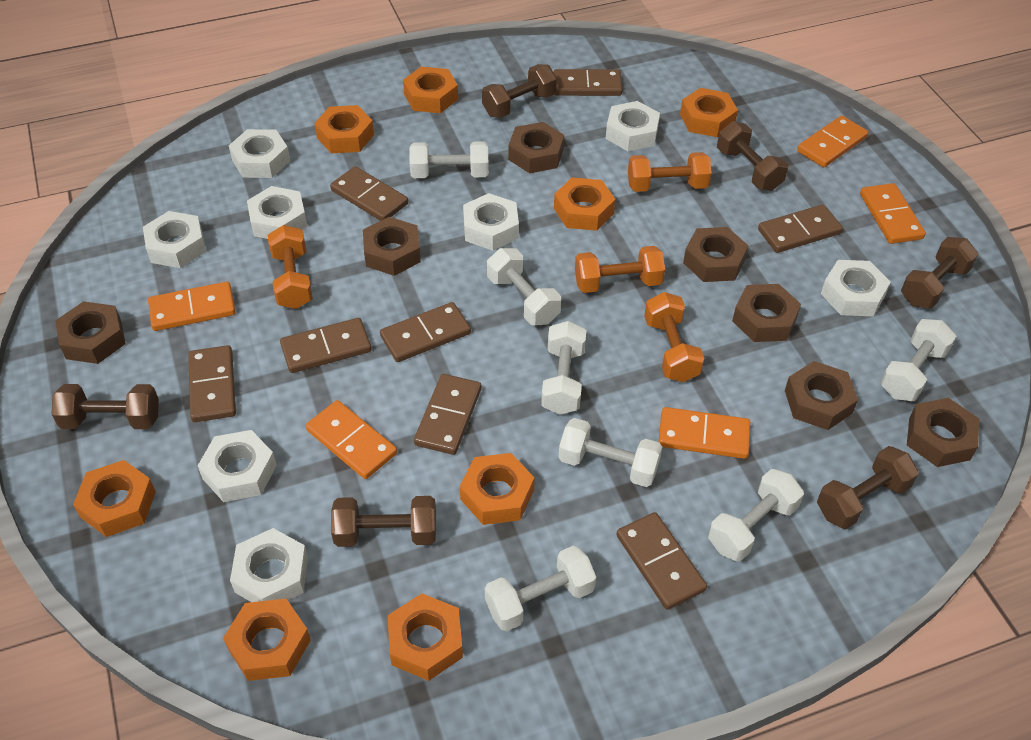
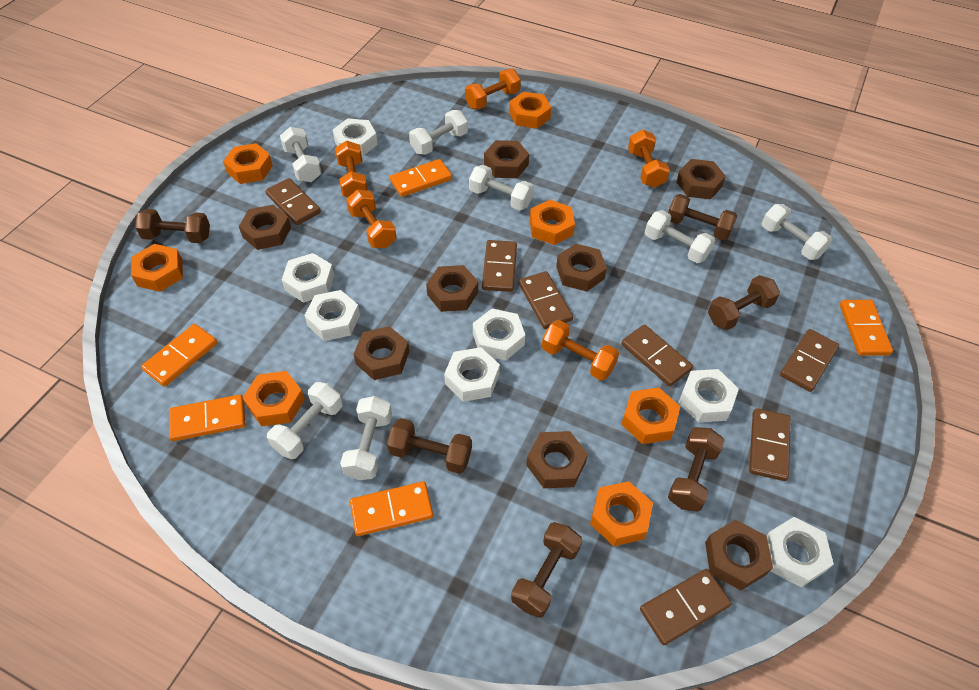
brown domino: 8 -> 7
brown nut: 7 -> 8
orange dumbbell: 4 -> 5
orange nut: 8 -> 7
white nut: 8 -> 7

